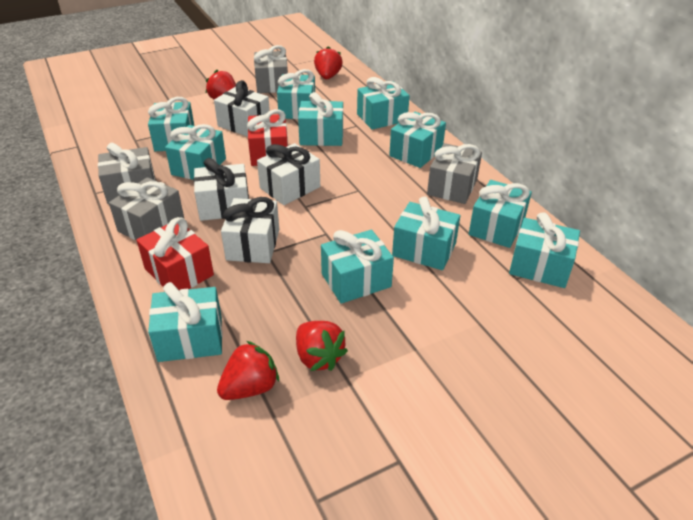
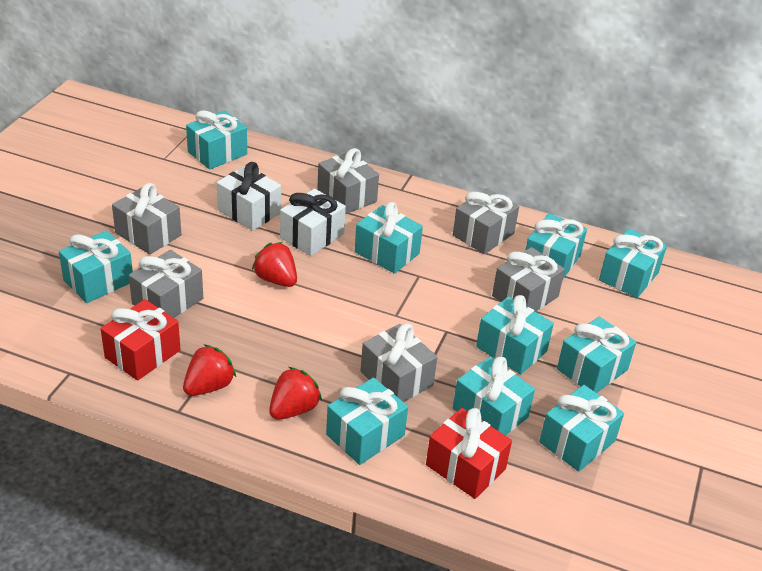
grey gift: 4 -> 6
red strawberry: 4 -> 3
turquoise gift: 11 -> 10
white gift: 4 -> 2

